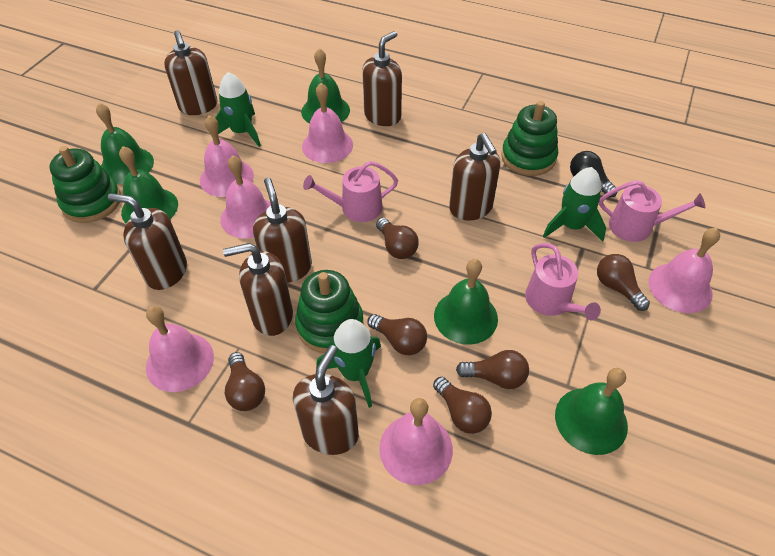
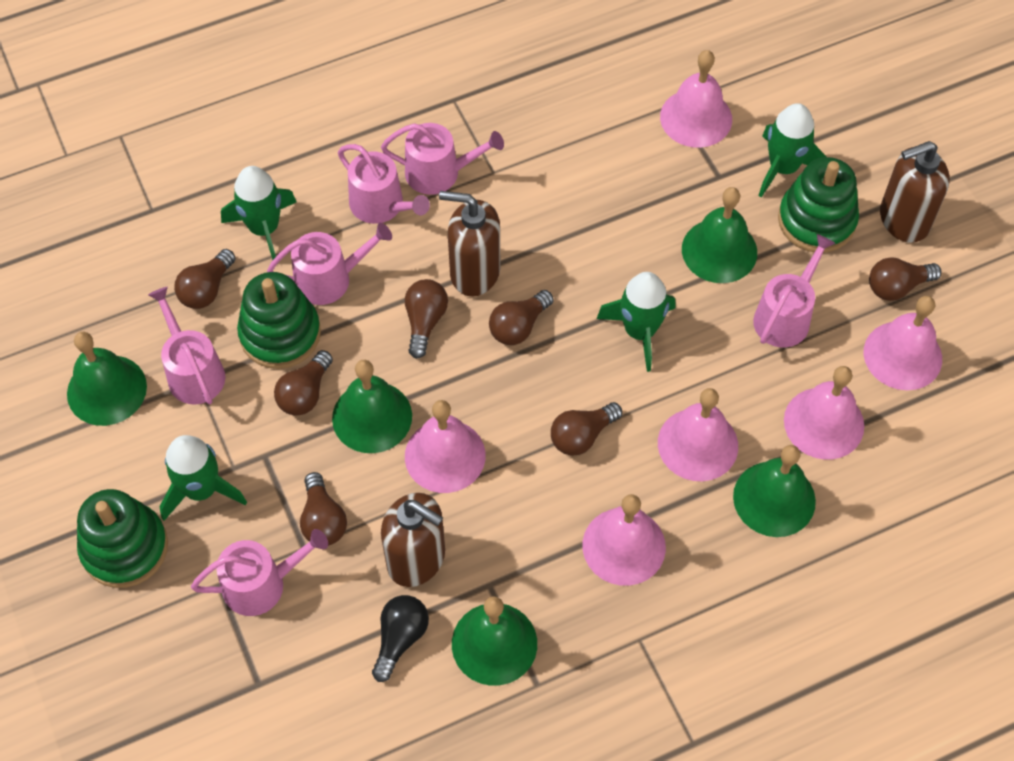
brown light bulb: 6 -> 7
brown soap dispenser: 7 -> 3
green rocket: 3 -> 4
pink watering can: 3 -> 6

